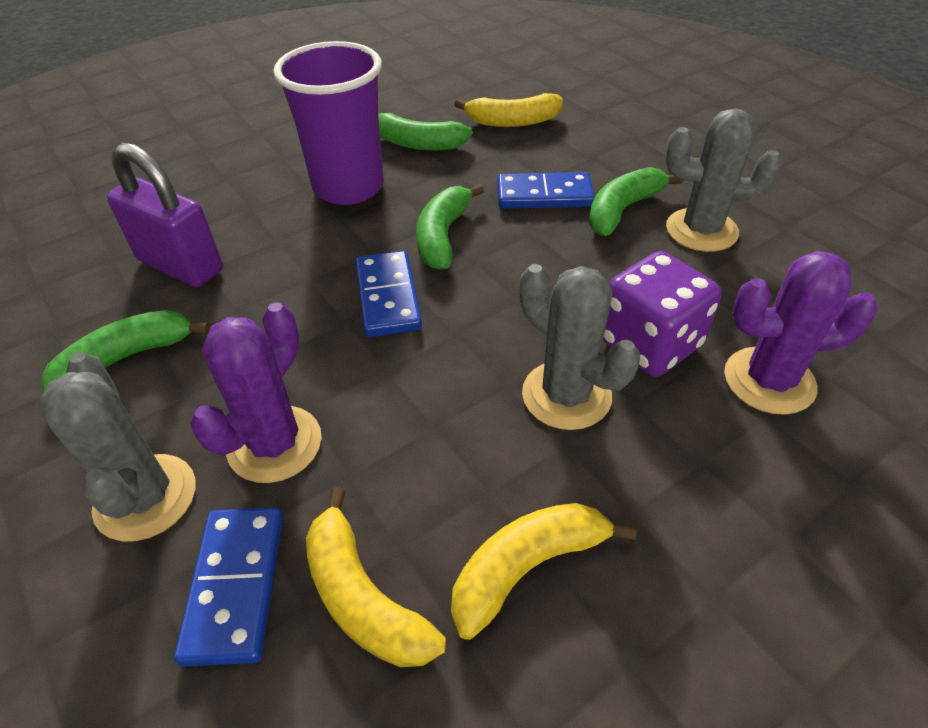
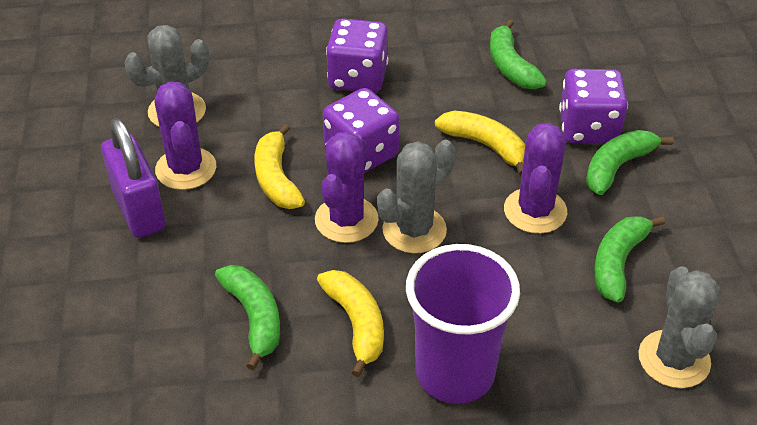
blue domino: 3 -> 0
purple cactus: 2 -> 3
purple dice: 1 -> 3

